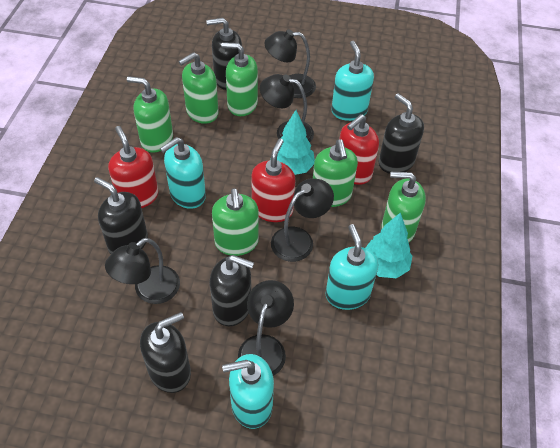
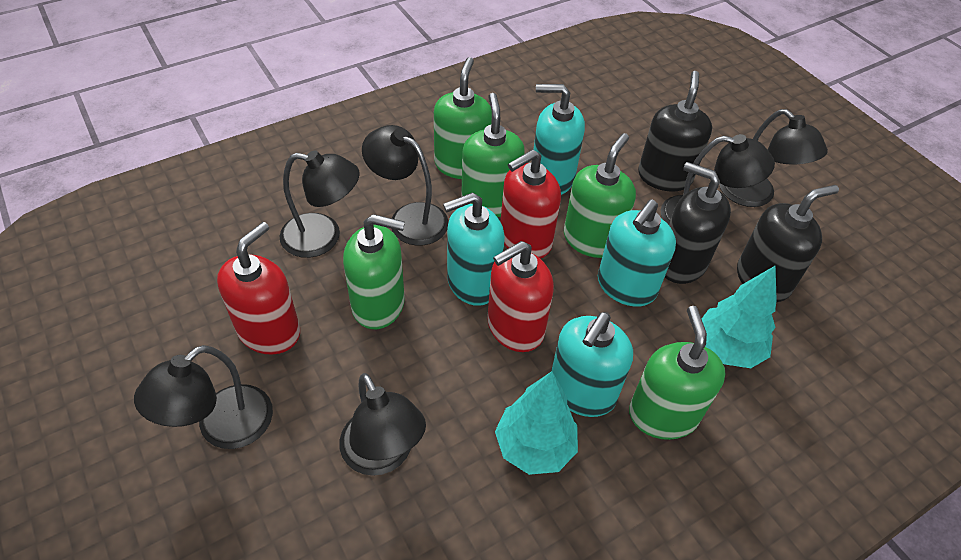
black lamp: 5 -> 6
black soap dispenser: 5 -> 3
green soap dispenser: 6 -> 5

